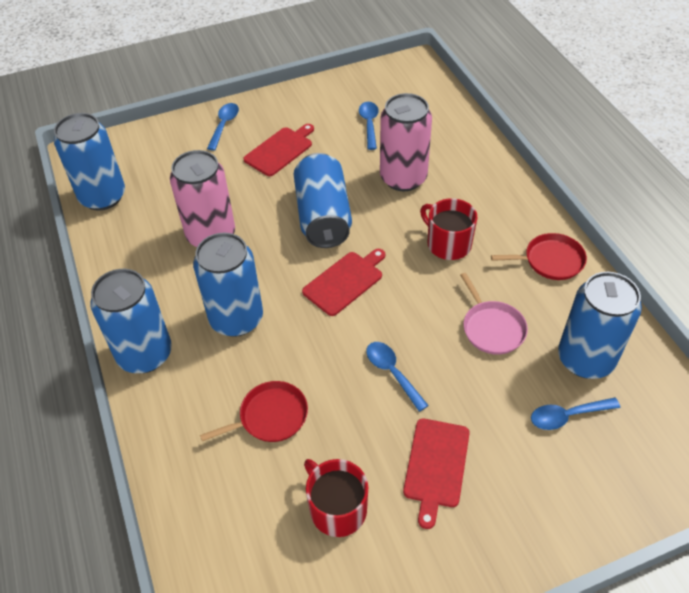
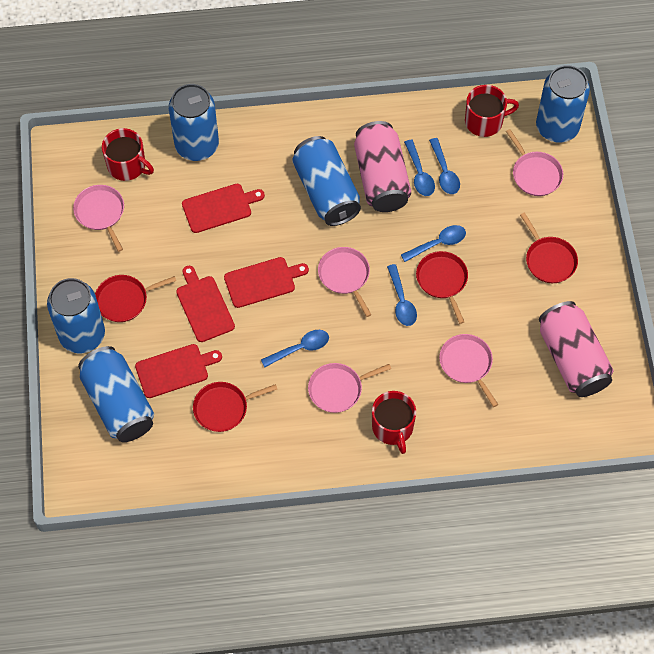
blue spoon: 4 -> 5
pink pan: 1 -> 5
red cutting board: 3 -> 4
red mug: 2 -> 3
red pan: 2 -> 4

